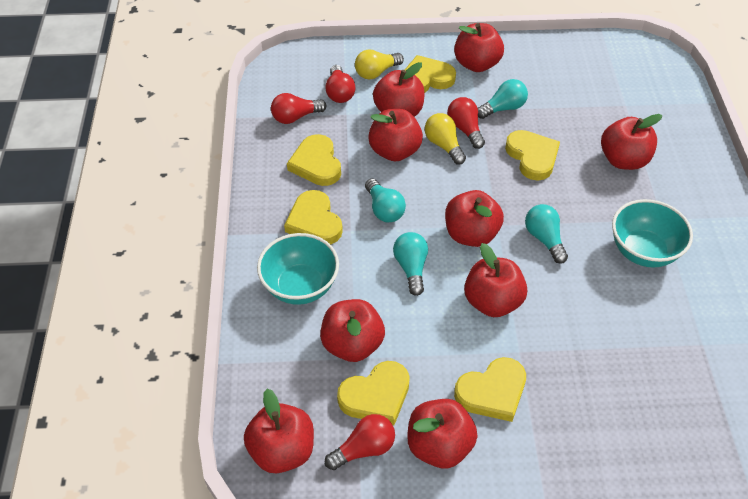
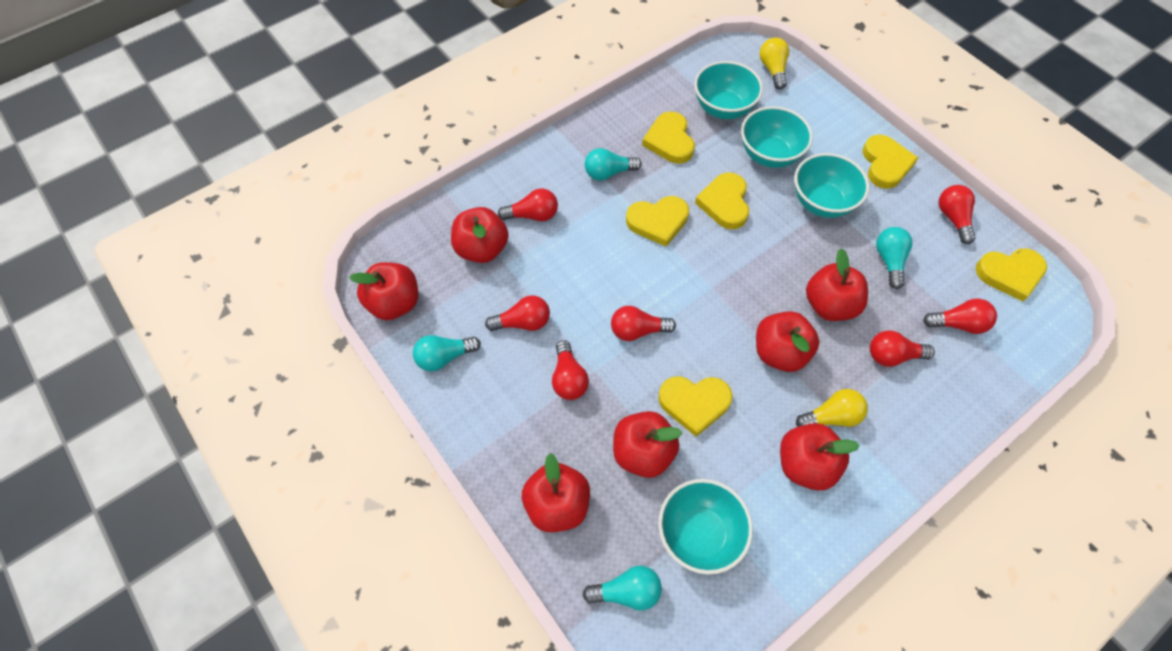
red apple: 9 -> 7
red light bulb: 4 -> 7
turquoise bowl: 2 -> 4

